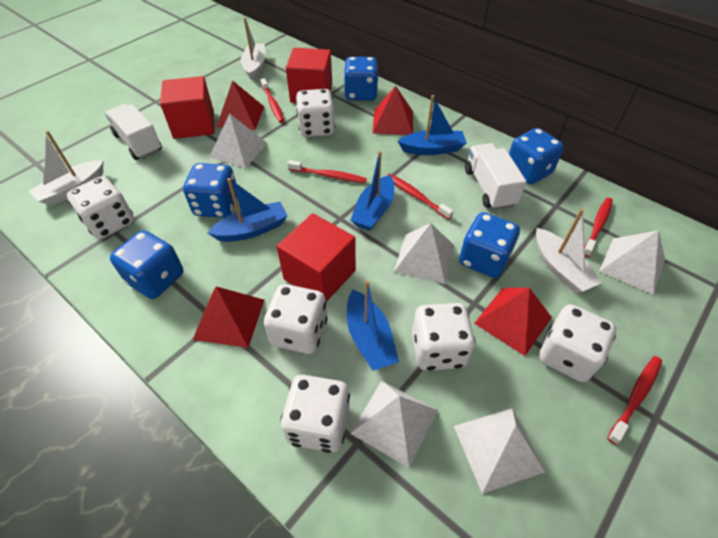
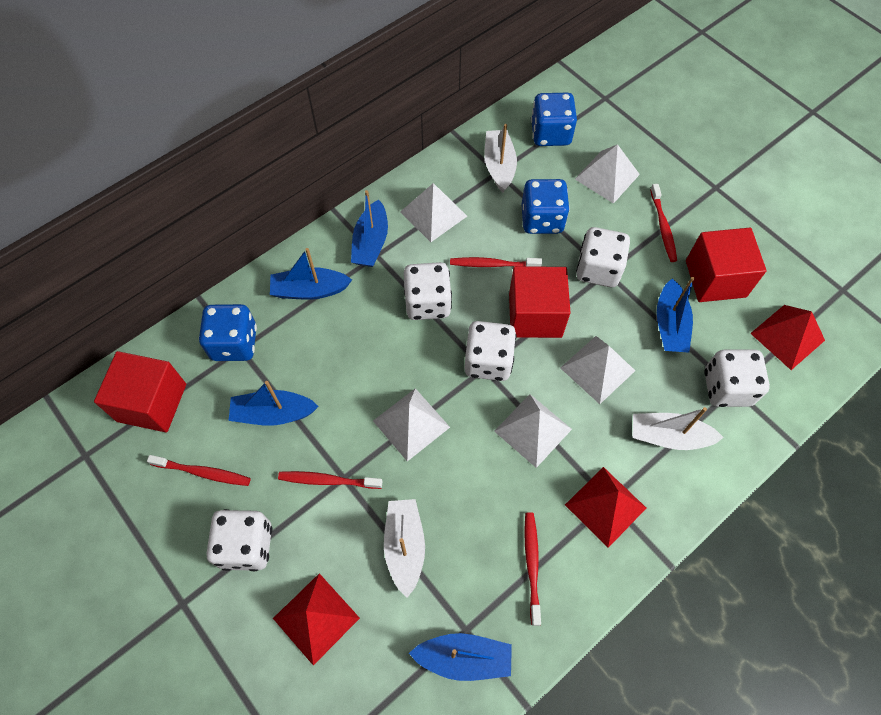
blue boat: 4 -> 5
blue dice: 5 -> 3
red pyramid: 4 -> 3
white dice: 6 -> 5
white truck: 2 -> 0

